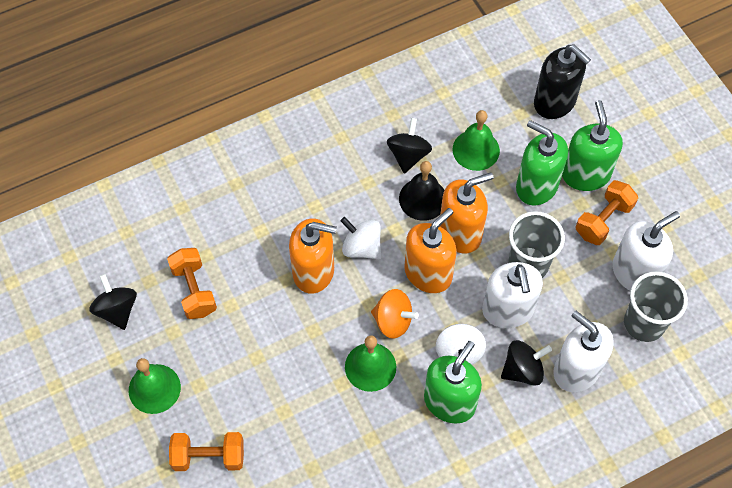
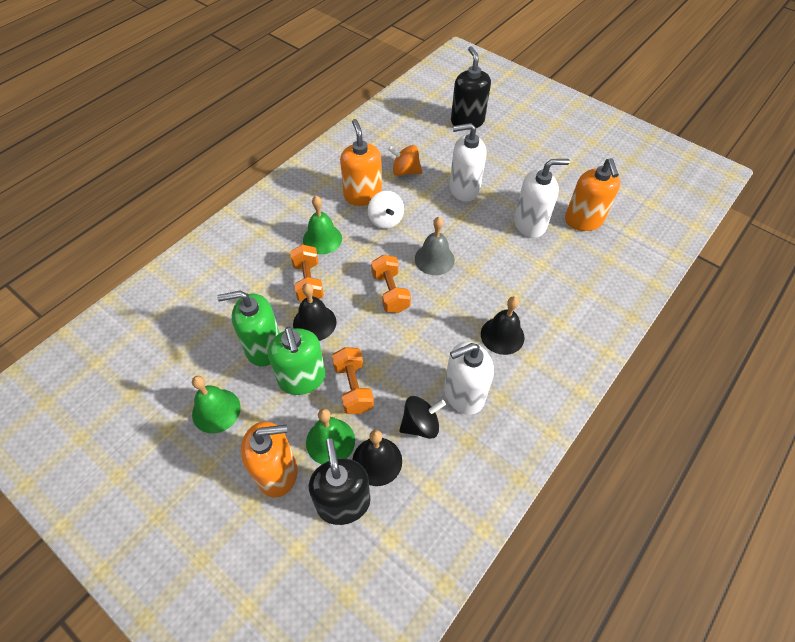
black bell: 1 -> 3
black soap dispenser: 1 -> 2
black spinning top: 3 -> 1
green soap dispenser: 3 -> 2
grey bell: 0 -> 1
grey cup: 2 -> 0
white spinning top: 2 -> 1

